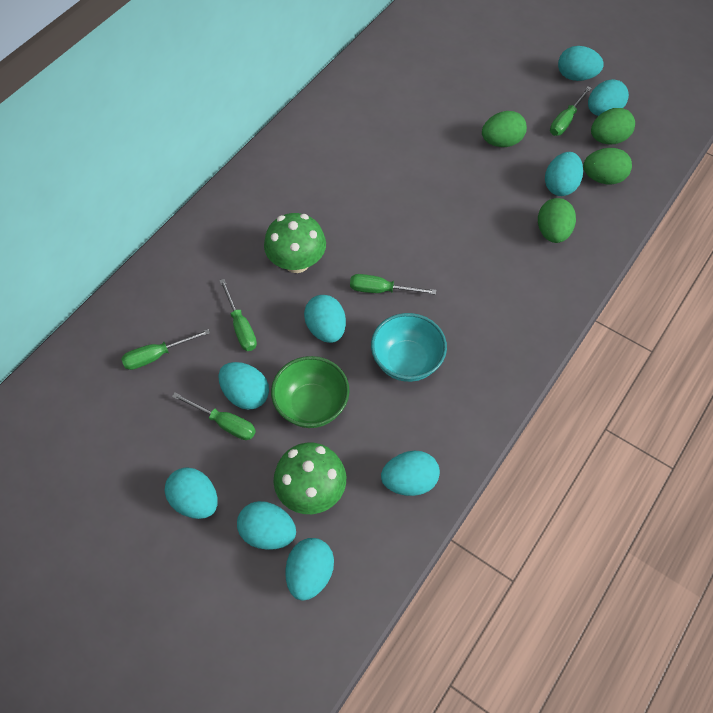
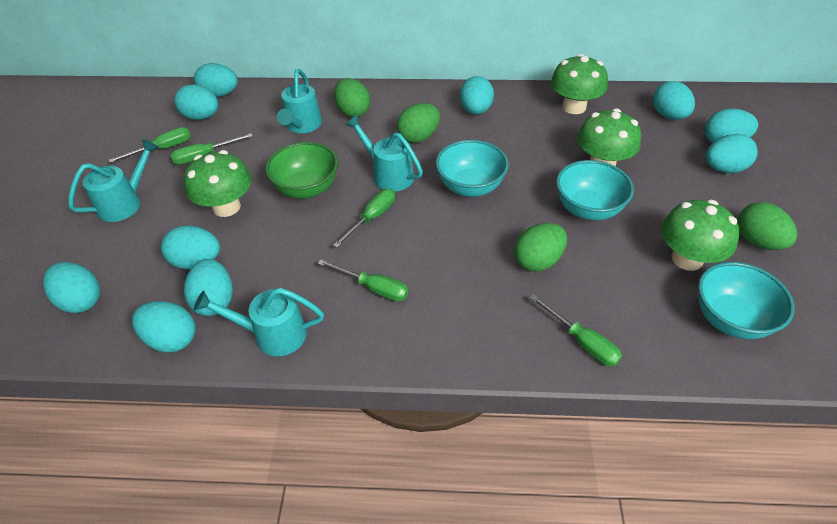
green mushroom: 2 -> 4
turquoise bowl: 1 -> 3
turquoise egg: 9 -> 10
turquoise watering can: 0 -> 4

